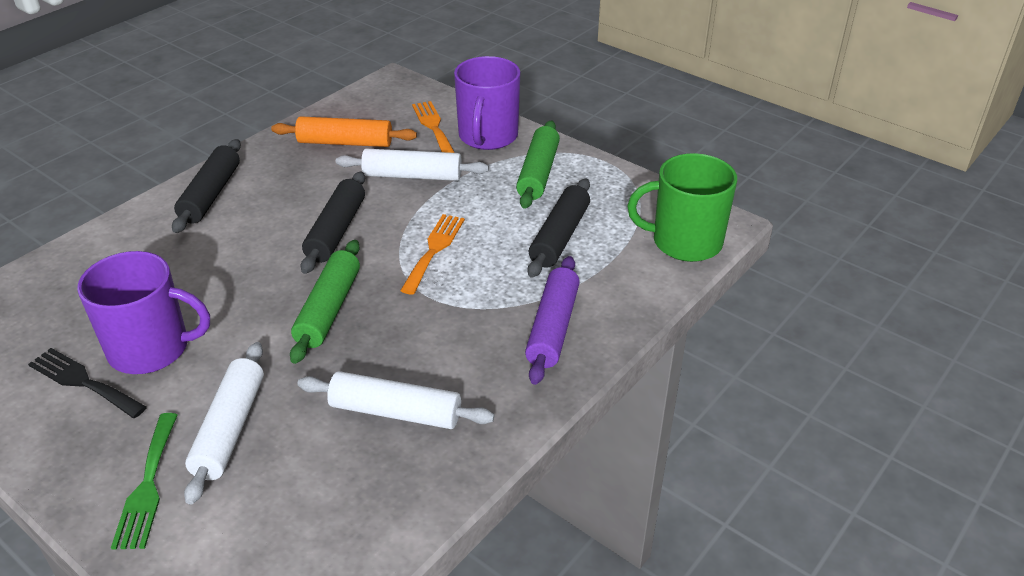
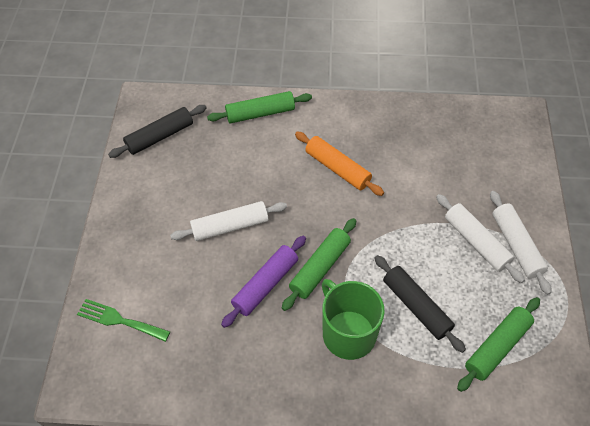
black fork: 1 -> 0
black rolling pin: 3 -> 2
green rolling pin: 2 -> 3
orange fork: 2 -> 0
purple mug: 2 -> 0

